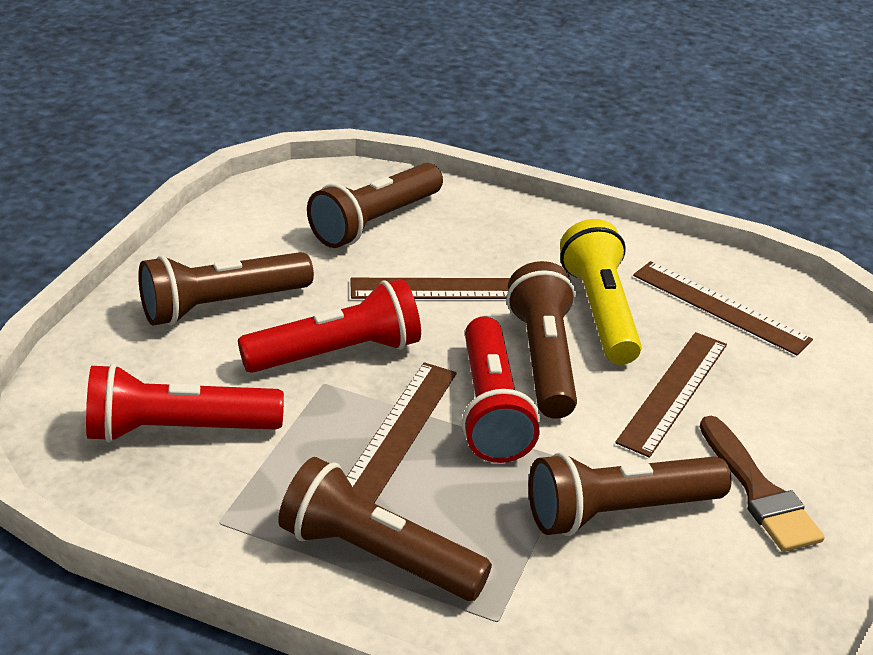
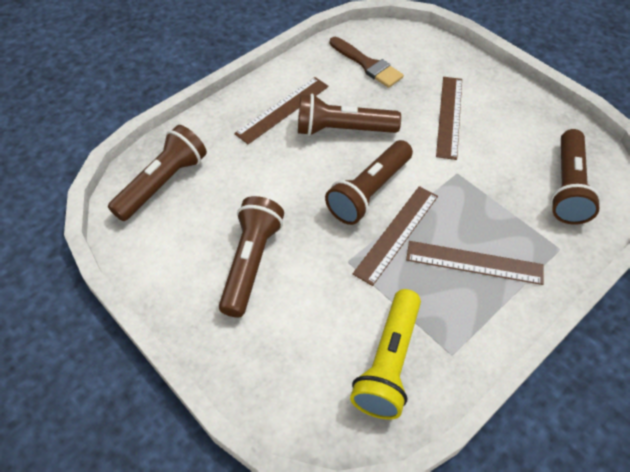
red flashlight: 3 -> 0

